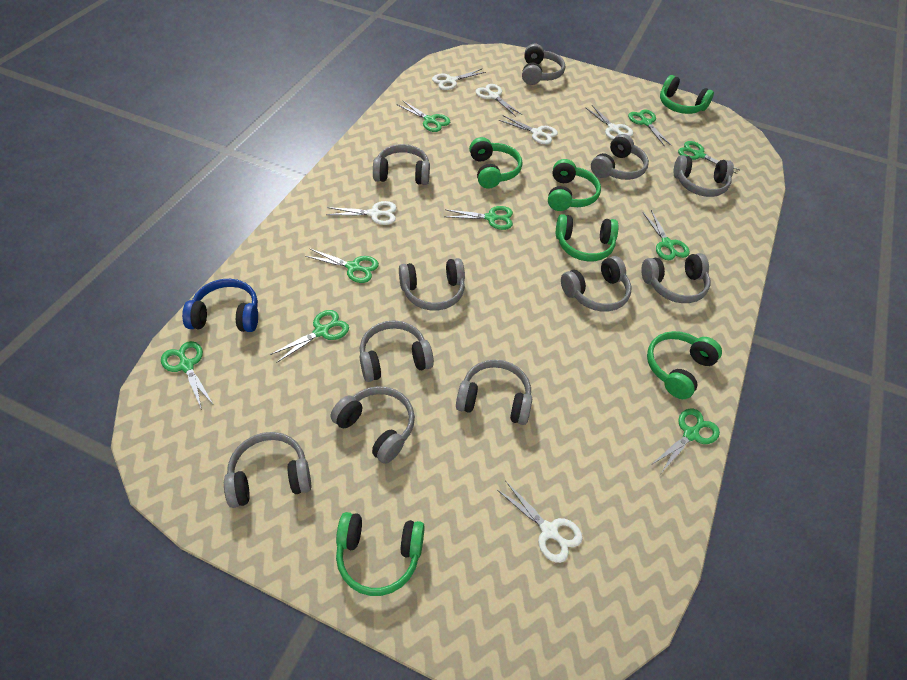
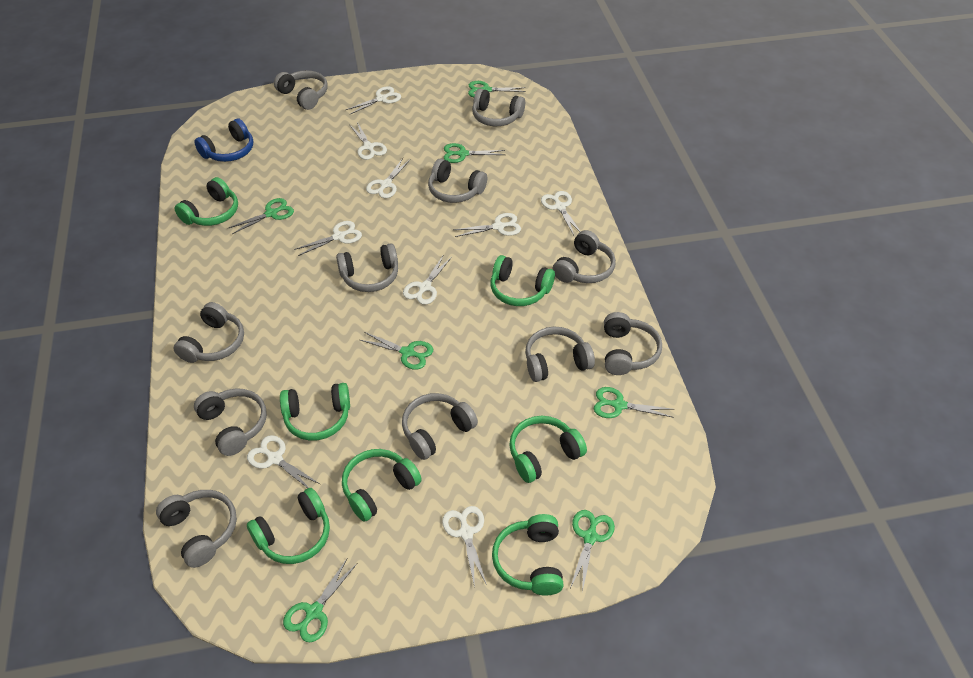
green headphones: 6 -> 7
green scissors: 9 -> 7
white scissors: 6 -> 9

